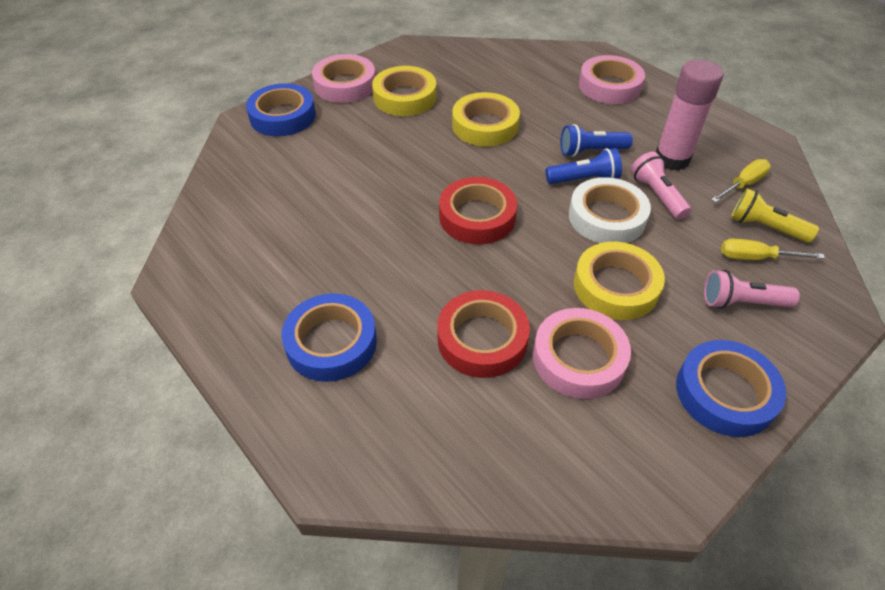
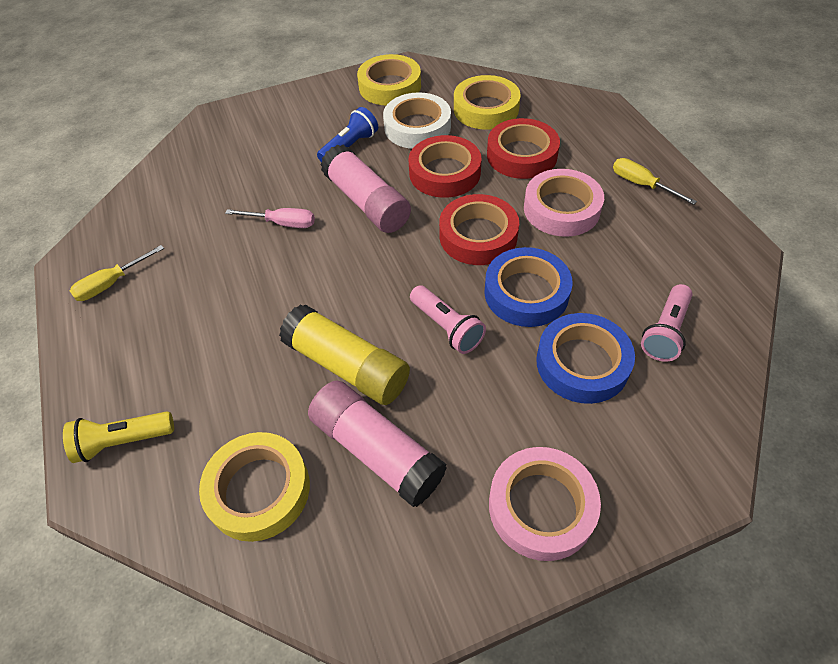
blue flashlight: 2 -> 1
blue tape: 3 -> 2
pink glue stick: 1 -> 2
pink screwdriver: 0 -> 1
pink tape: 3 -> 2
red tape: 2 -> 3
yellow glue stick: 0 -> 1

